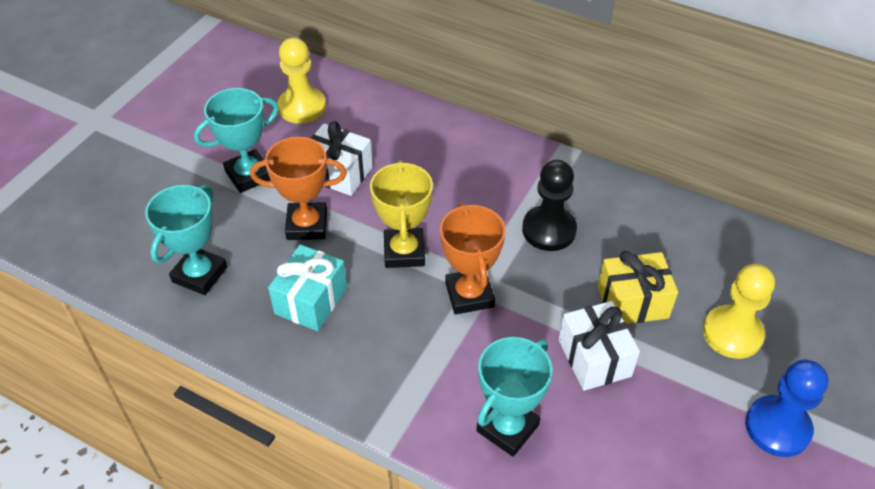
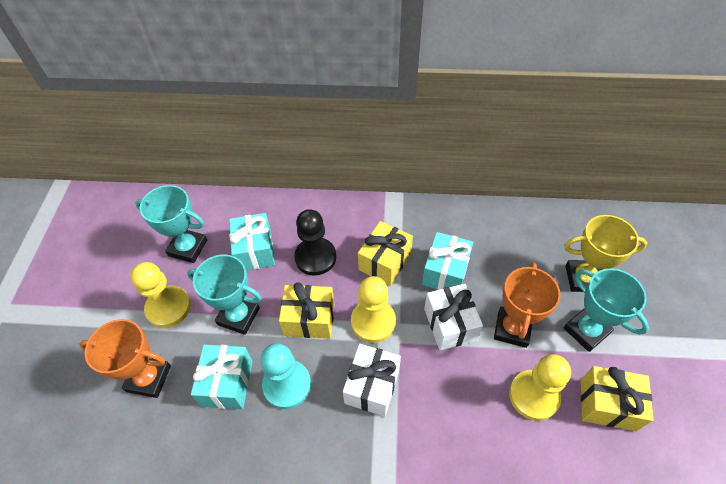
blue pawn: 1 -> 0
turquoise gift: 1 -> 3
turquoise pawn: 0 -> 1
yellow gift: 1 -> 3
yellow pawn: 2 -> 3

